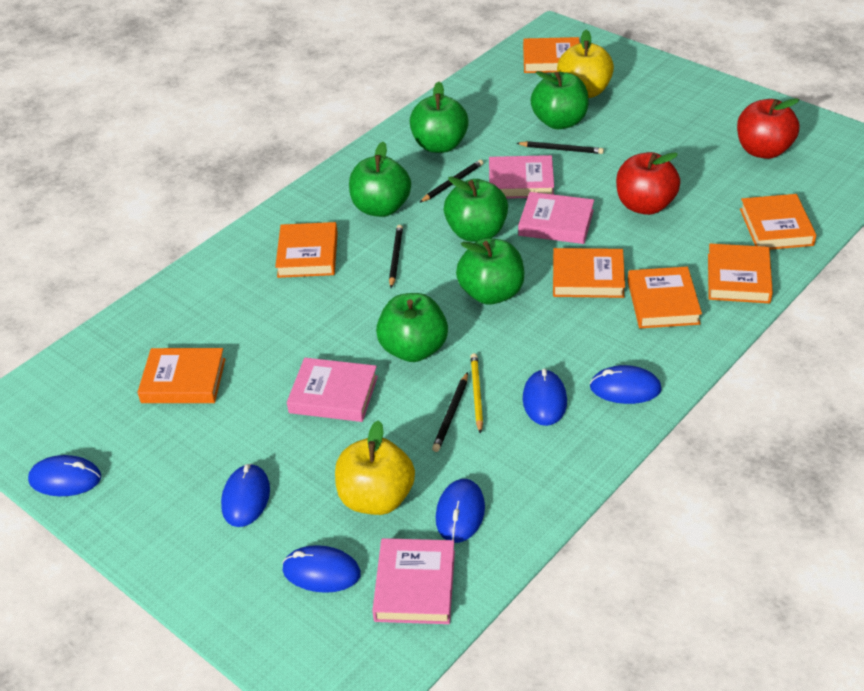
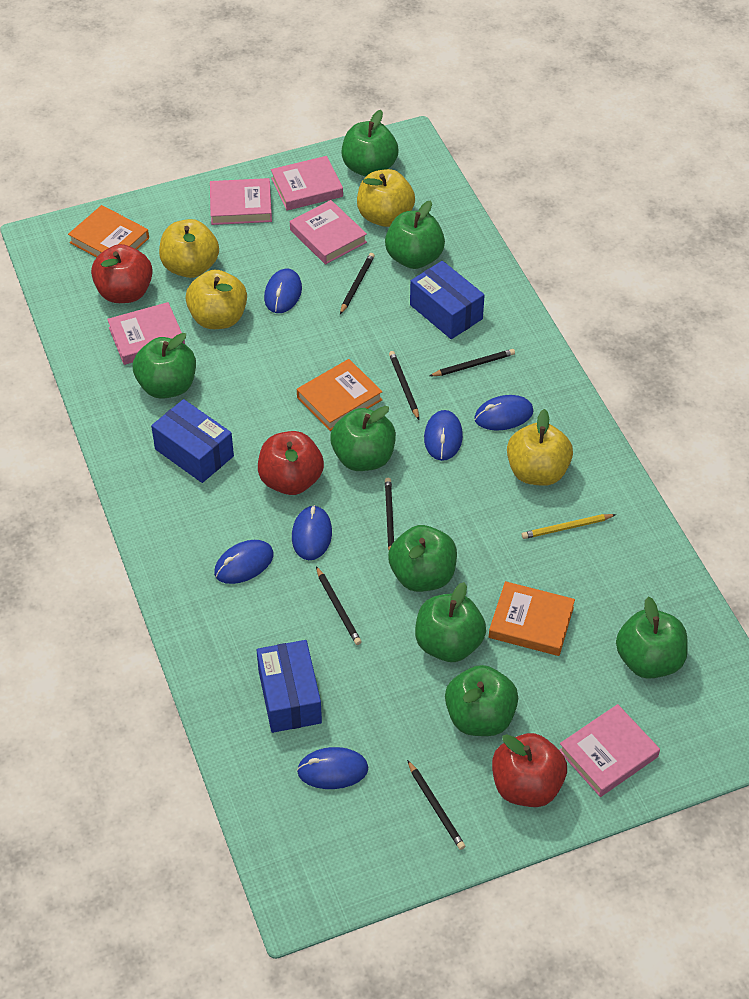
black pencil: 4 -> 6
blue box: 0 -> 3
green apple: 6 -> 8
orange book: 7 -> 3
pink book: 4 -> 5
red apple: 2 -> 3
yellow apple: 2 -> 4

